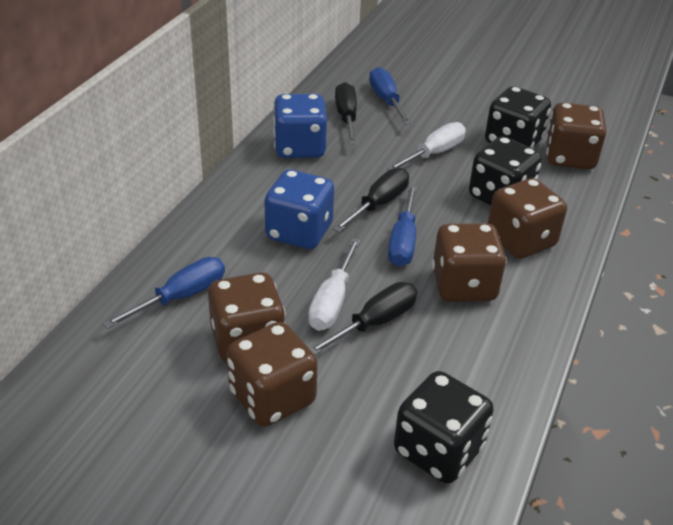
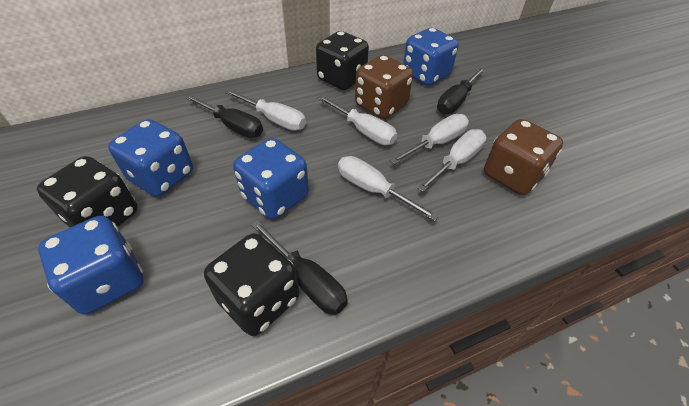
blue dice: 2 -> 4
blue screwdriver: 3 -> 0
brown dice: 5 -> 2
white screwdriver: 2 -> 5

